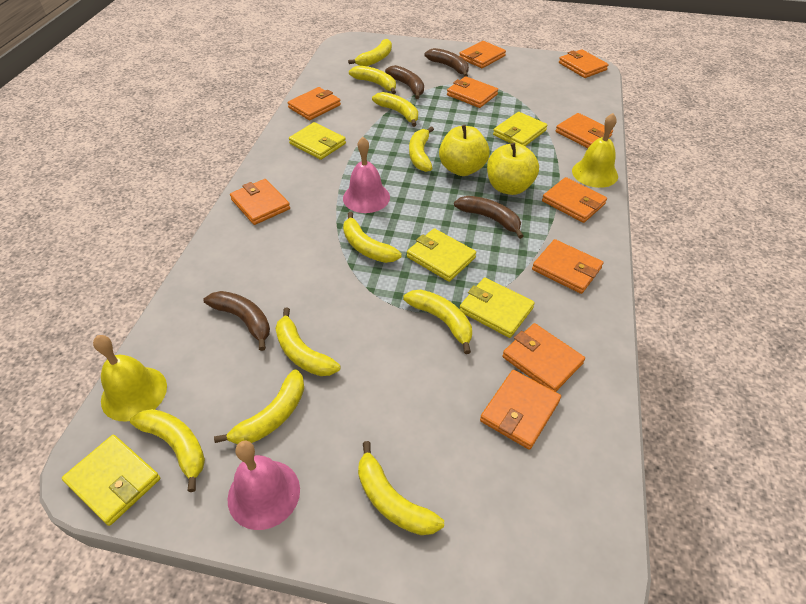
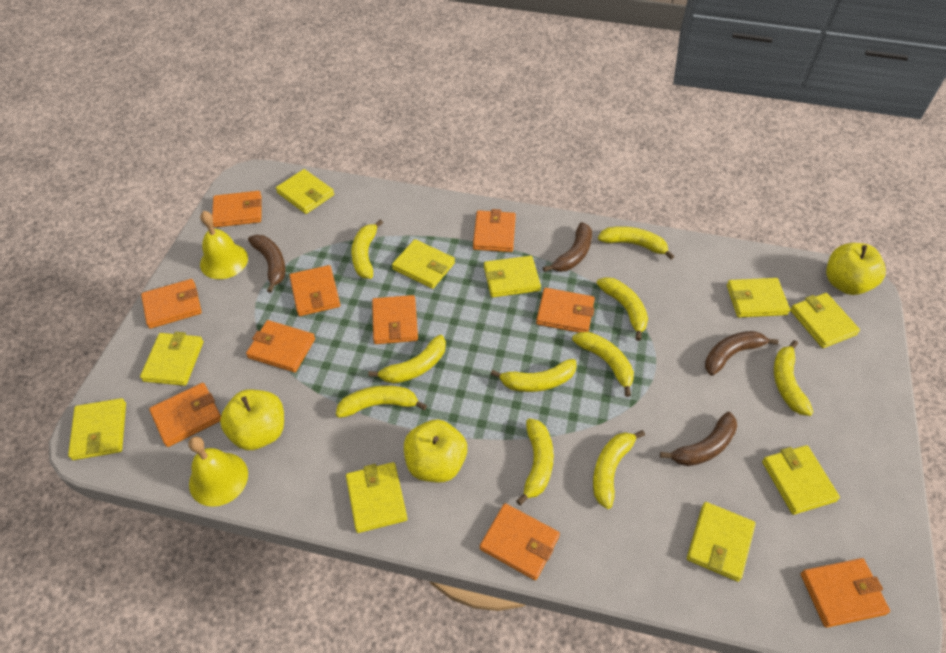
pink bell: 2 -> 0
yellow apple: 2 -> 3
yellow wallet: 5 -> 10

